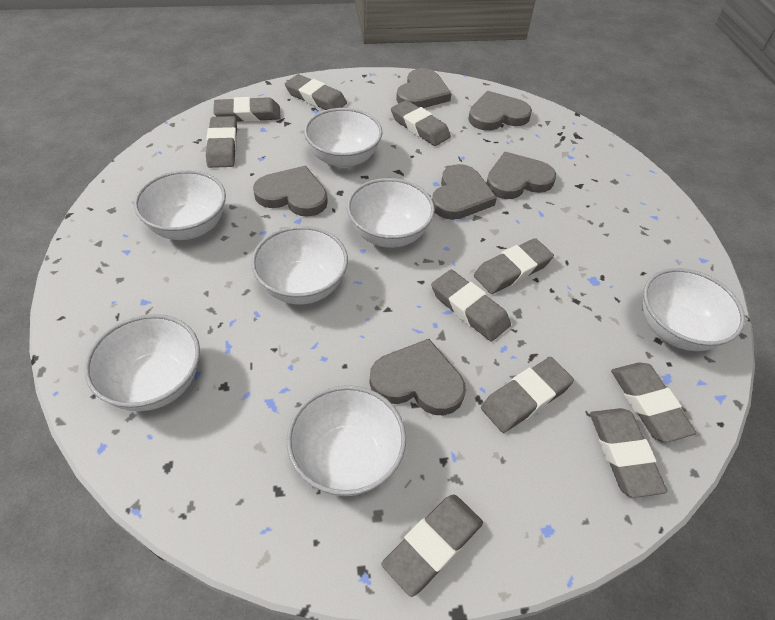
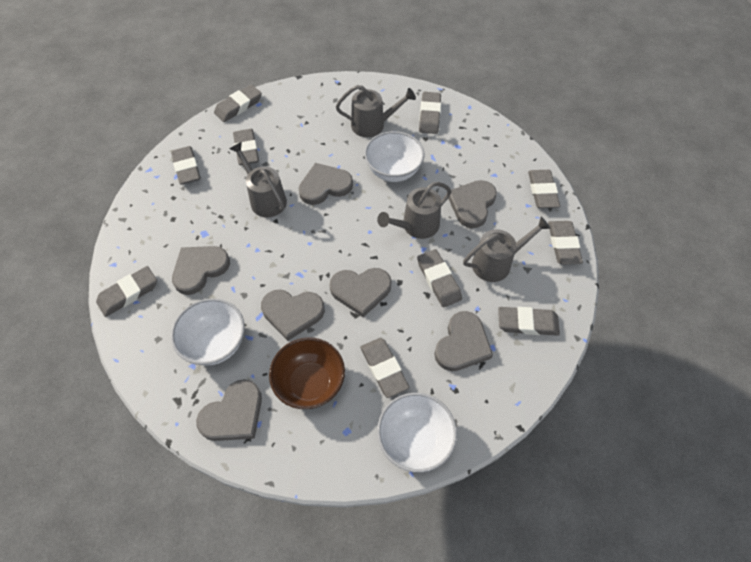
brown bowl: 0 -> 1
grey heart: 6 -> 7
grey watering can: 0 -> 4
white bowl: 7 -> 3

